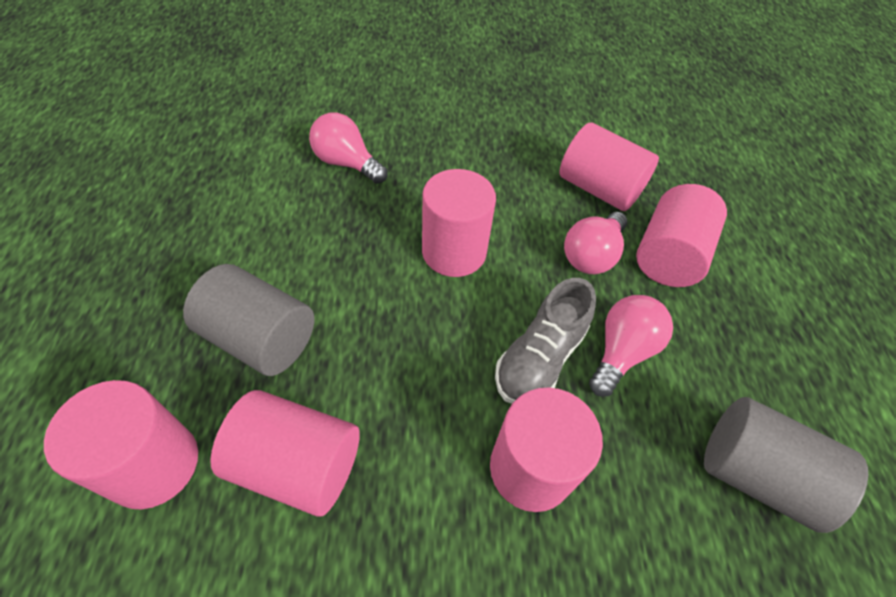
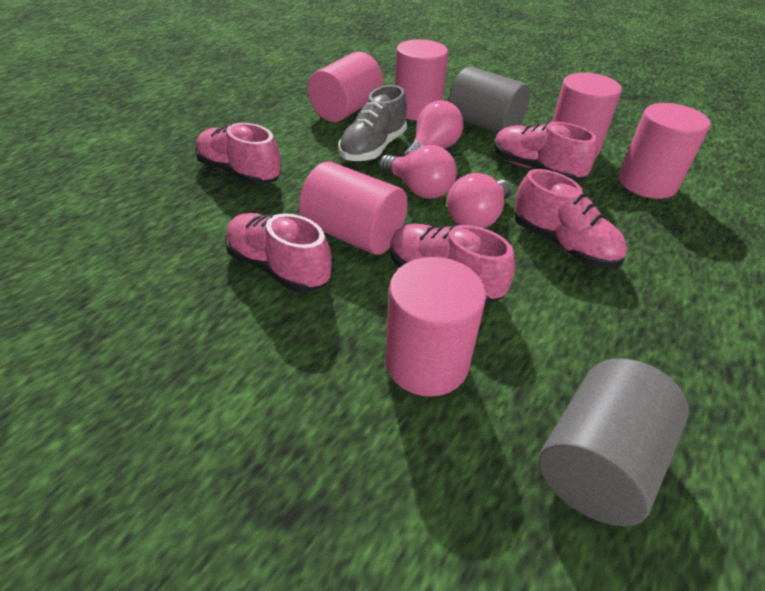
pink shoe: 0 -> 5

